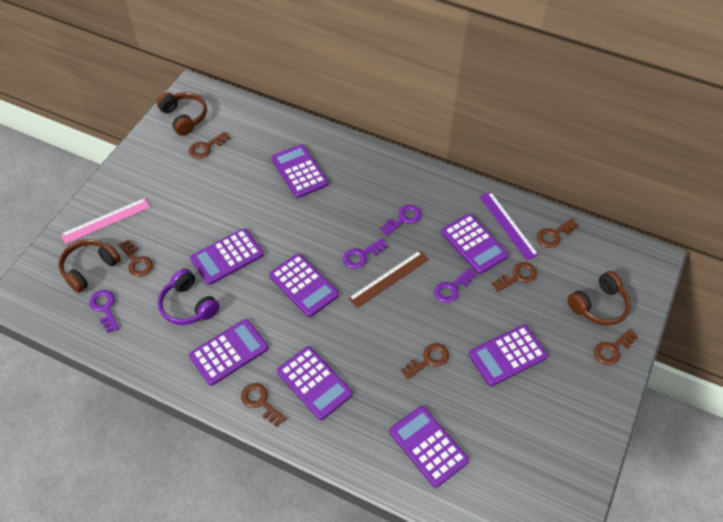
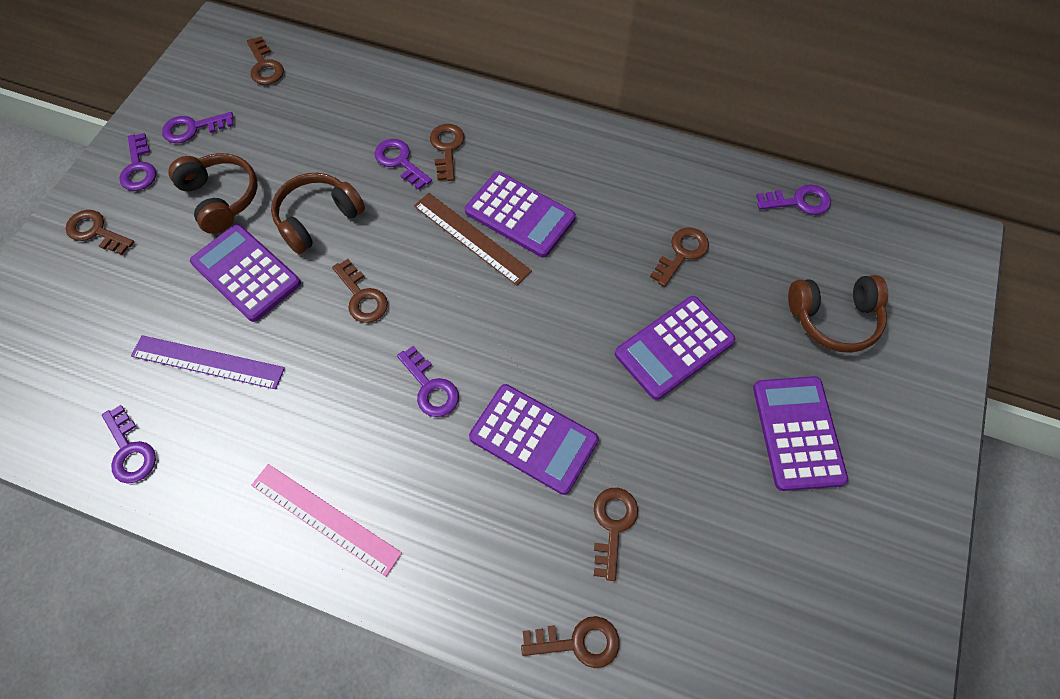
purple calculator: 8 -> 5
purple headphones: 1 -> 0
purple key: 4 -> 6

